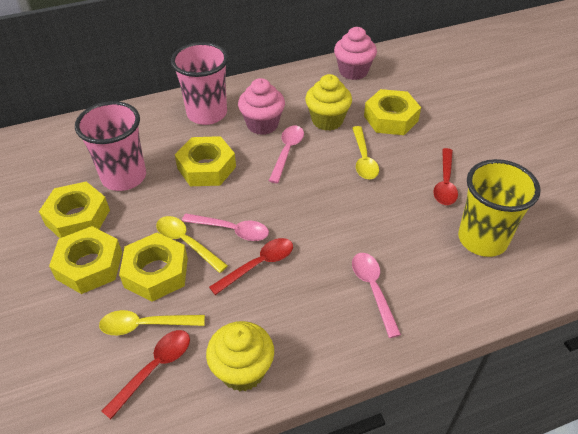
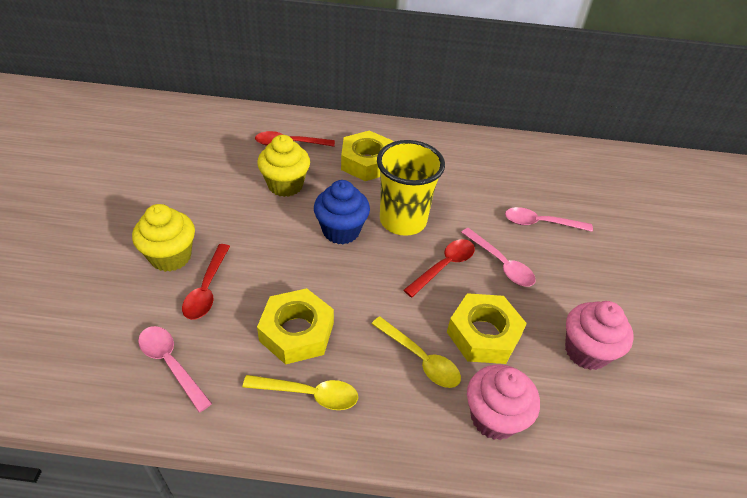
blue cupcake: 0 -> 1
pink cup: 2 -> 0
yellow nut: 5 -> 3
yellow spoon: 3 -> 2

